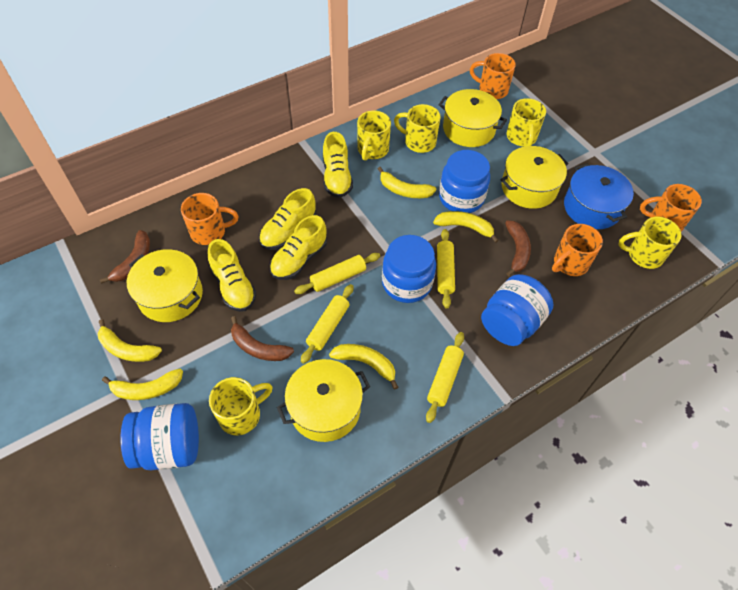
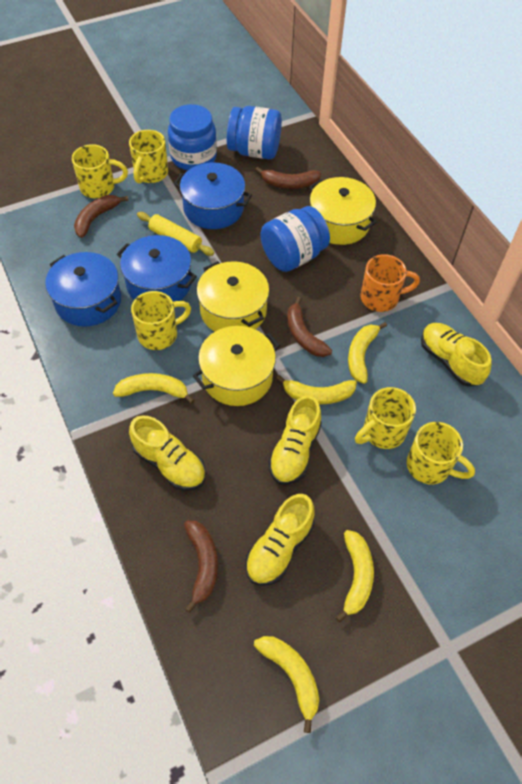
blue jar: 4 -> 3
blue pot: 1 -> 3
brown banana: 3 -> 4
orange mug: 4 -> 1
yellow pot: 4 -> 3
yellow rolling pin: 4 -> 1

